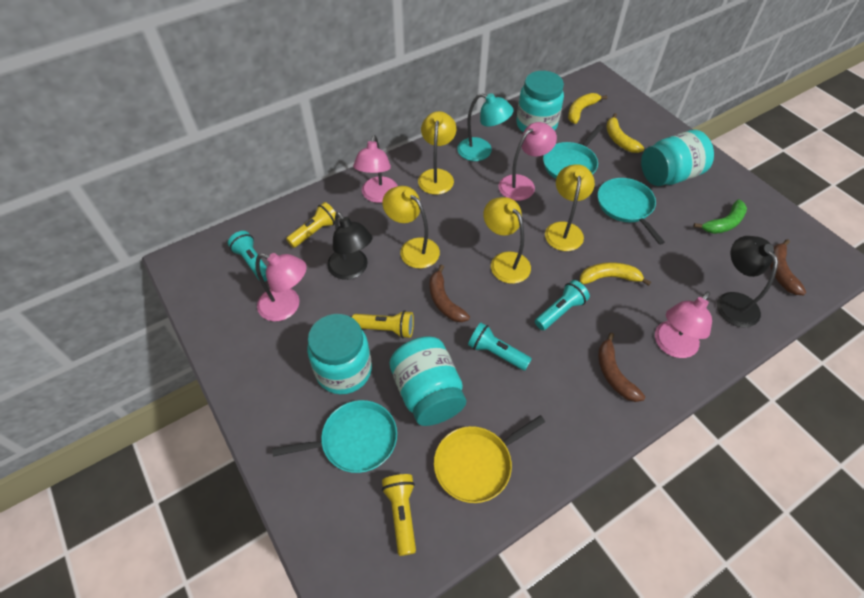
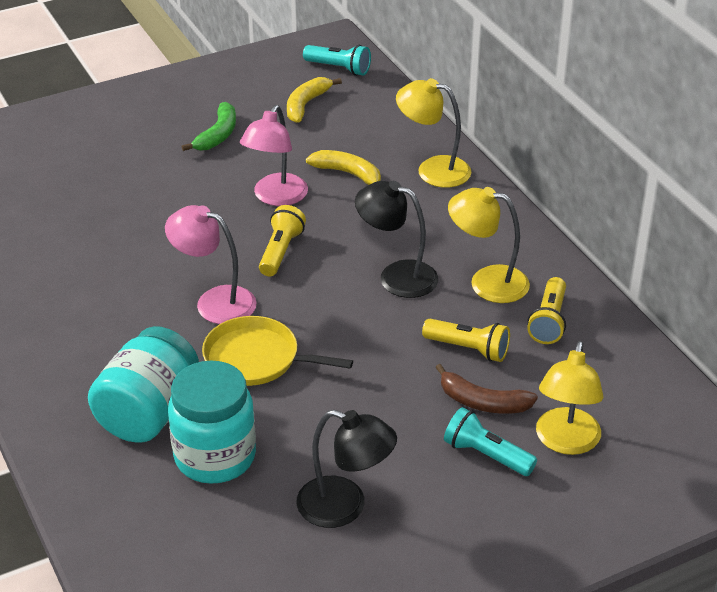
brown banana: 3 -> 1
pink lamp: 4 -> 2
turquoise flashlight: 3 -> 2
turquoise jar: 4 -> 2
turquoise lamp: 1 -> 0
turquoise pan: 3 -> 0
yellow banana: 3 -> 2
yellow lamp: 4 -> 3

